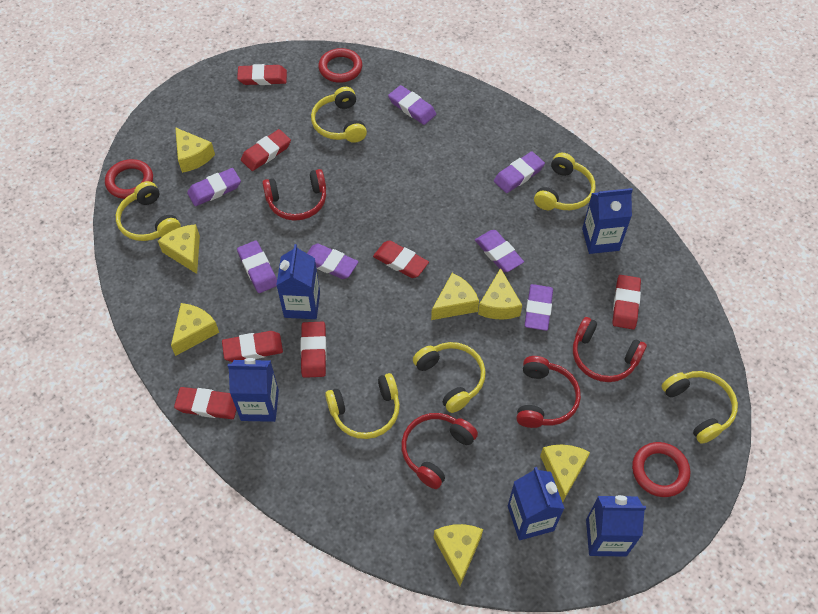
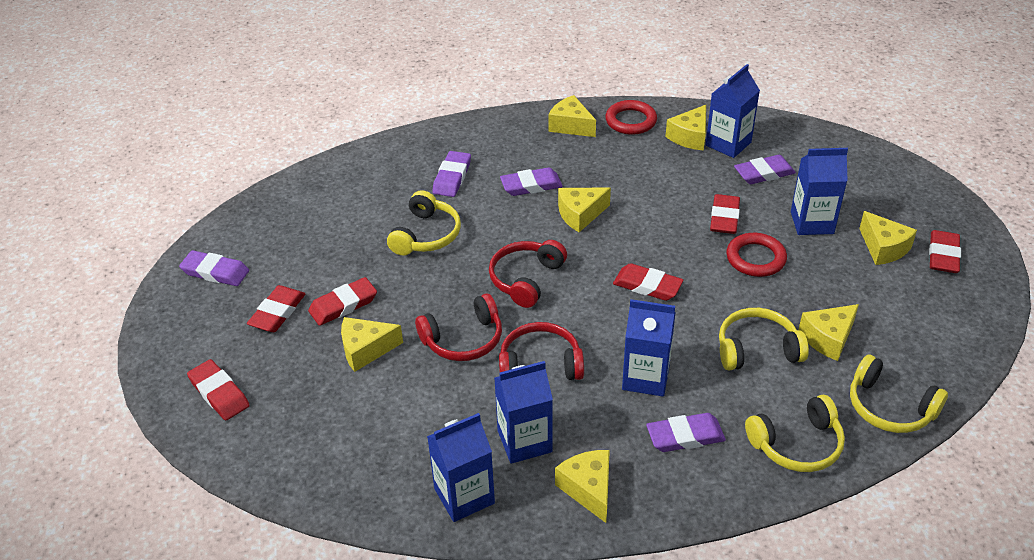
purple eraser: 7 -> 5
red eraser: 7 -> 6
red headphones: 4 -> 3
red ring: 3 -> 2
yellow headphones: 6 -> 4

